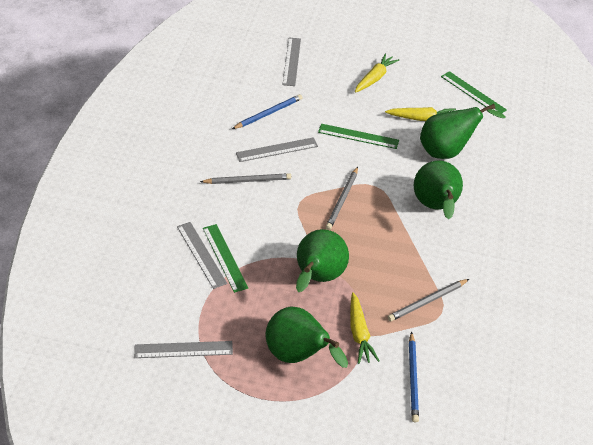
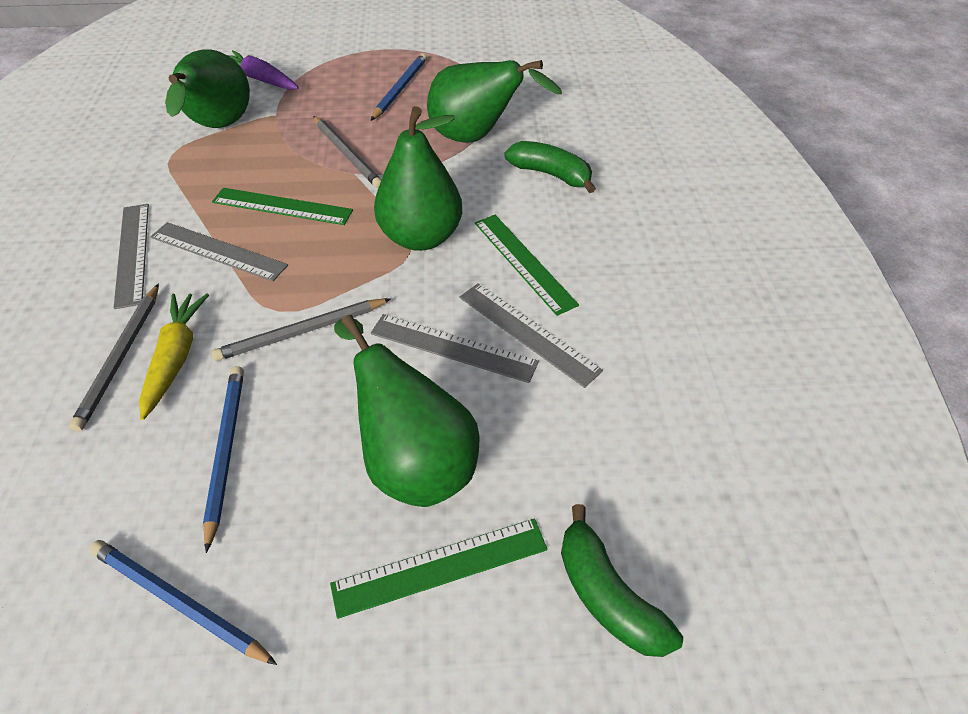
blue pencil: 2 -> 3
green banana: 0 -> 2
purple carrot: 0 -> 1
yellow carrot: 3 -> 1

